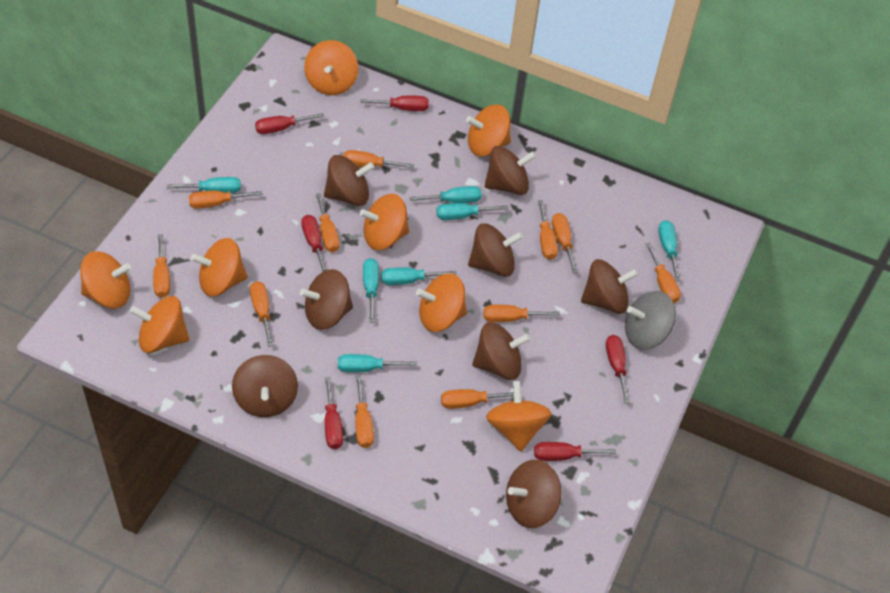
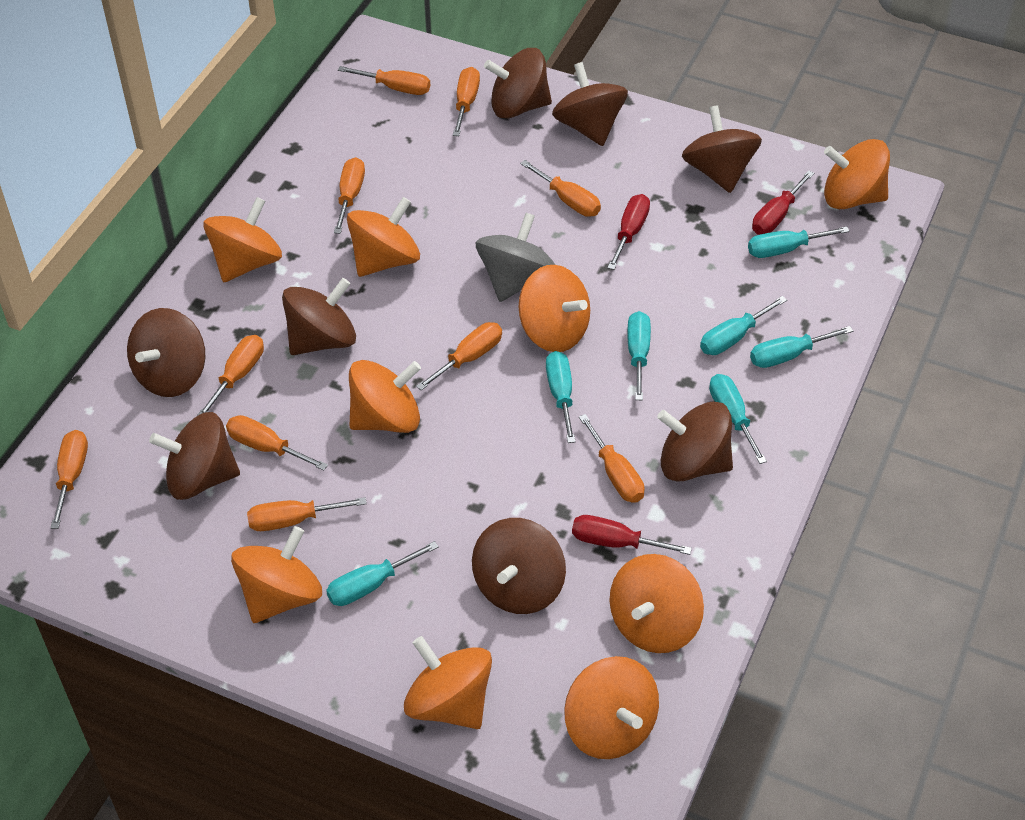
orange screwdriver: 11 -> 10
orange spinning top: 8 -> 9
red screwdriver: 6 -> 3

